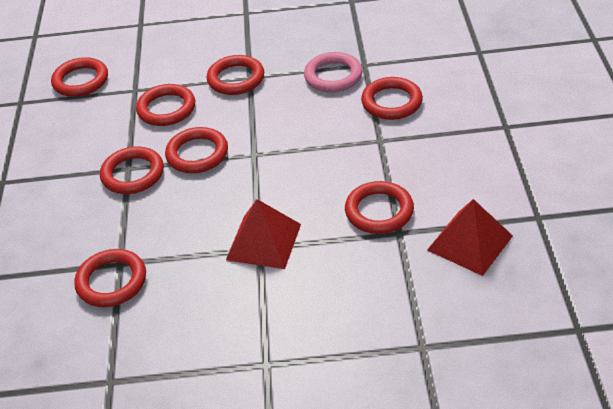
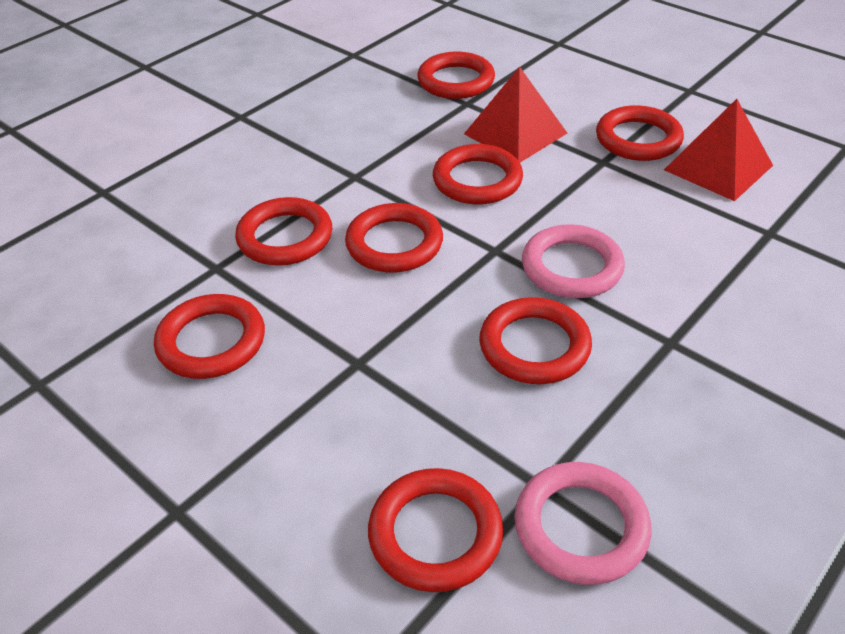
pink ring: 1 -> 2

